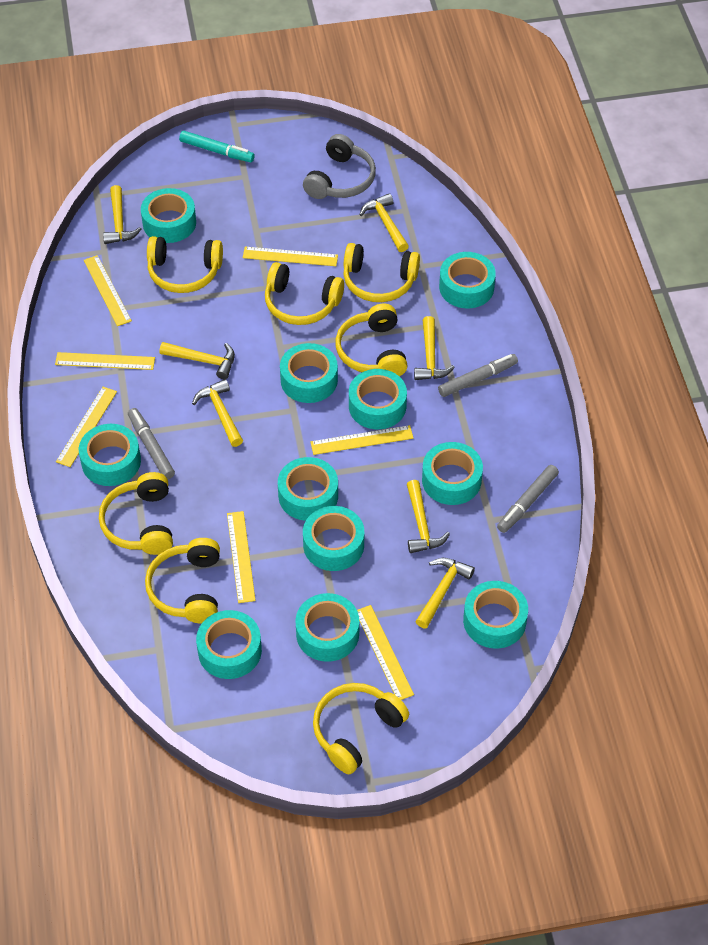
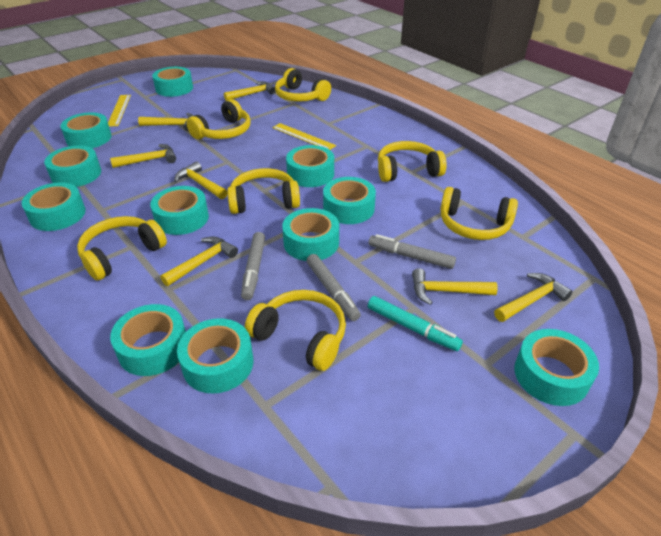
grey headphones: 1 -> 0
yellow ruler: 7 -> 2

